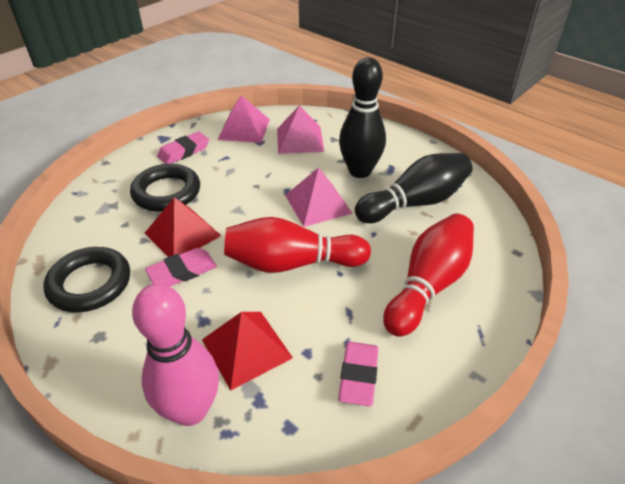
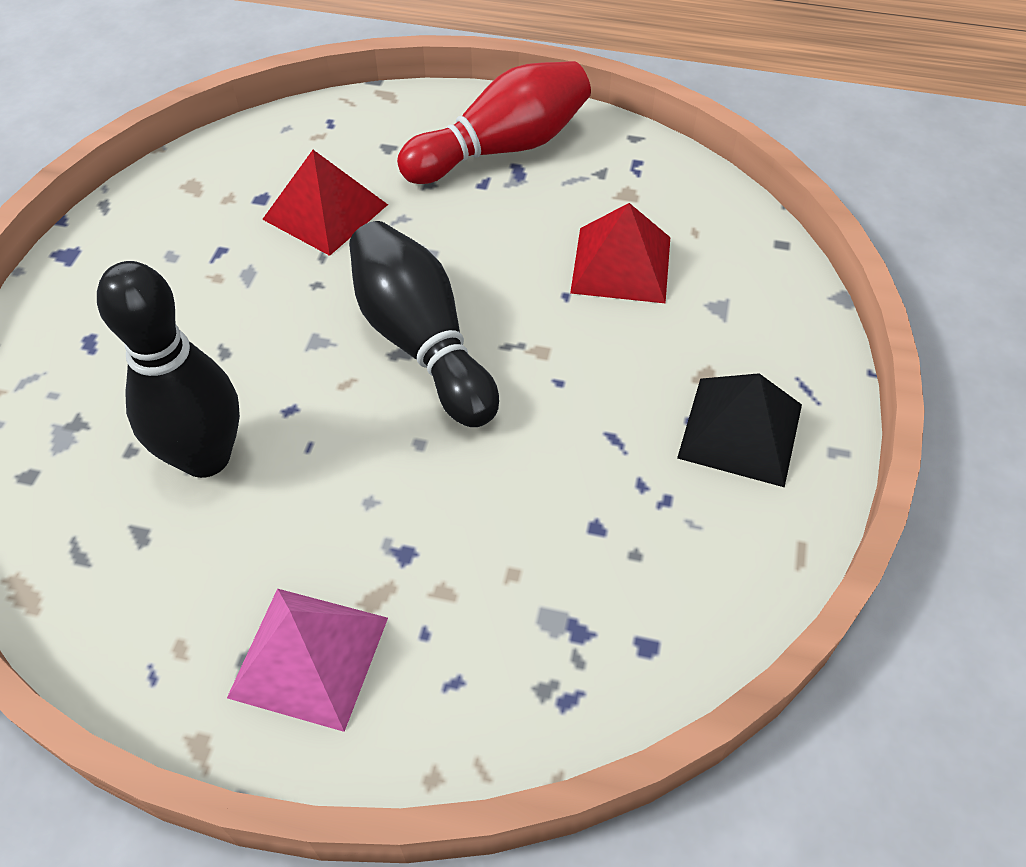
black pyramid: 0 -> 1
black ring: 2 -> 0
pink bowling pin: 1 -> 0
pink eraser: 3 -> 0
pink pyramid: 3 -> 1
red bowling pin: 2 -> 1

